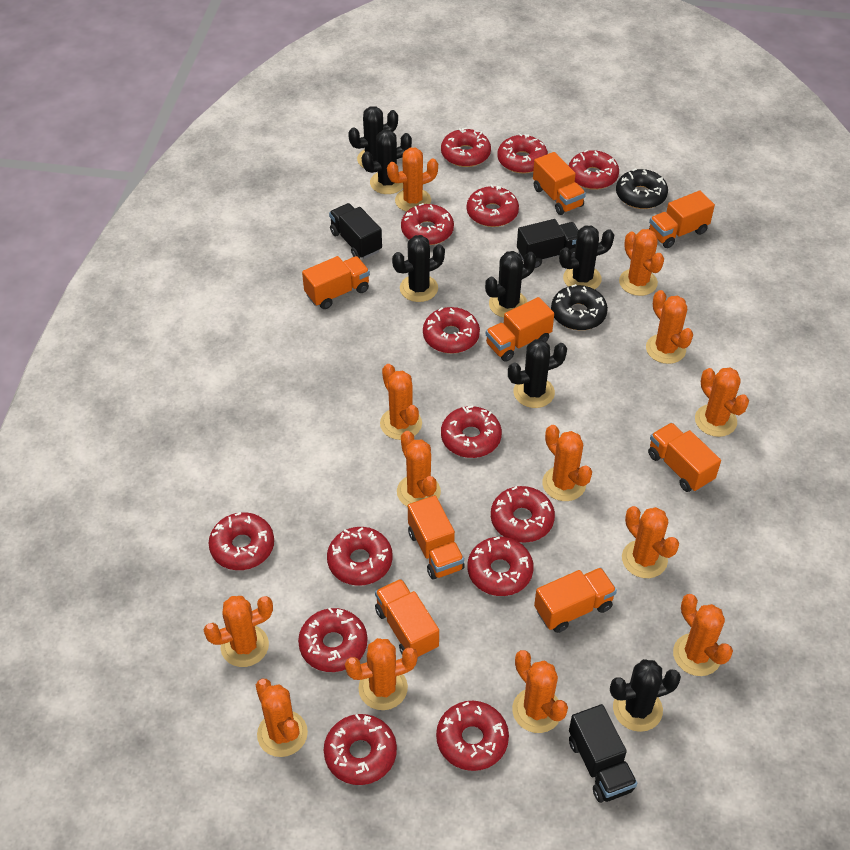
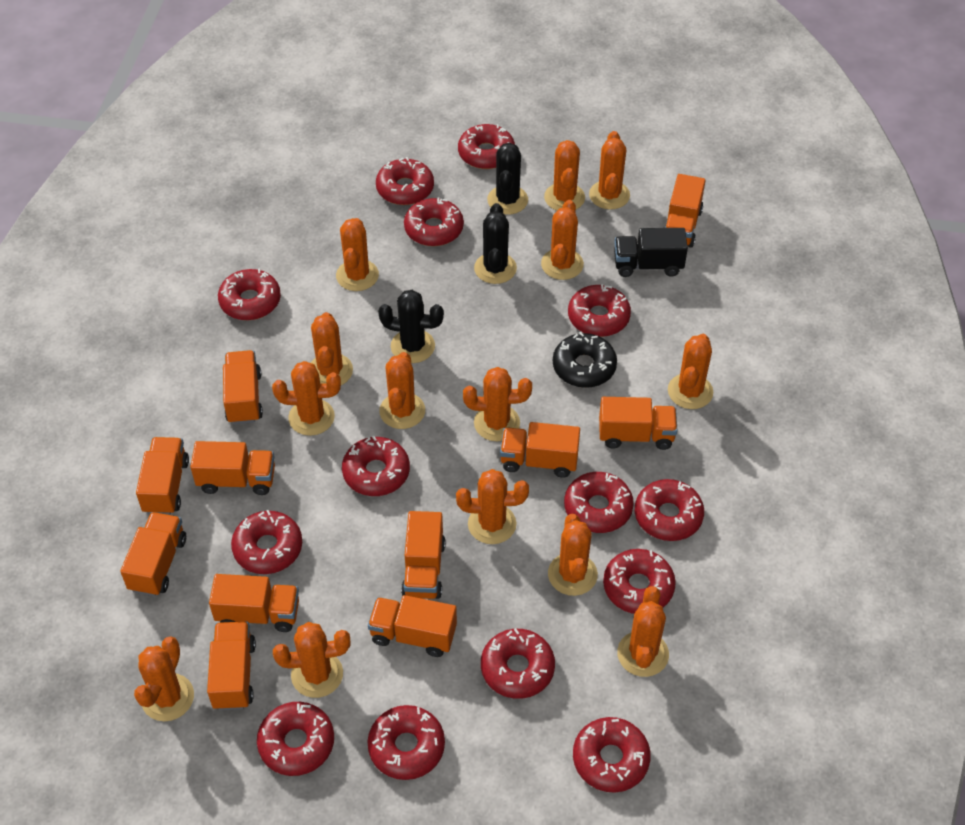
black cactus: 7 -> 3
black donut: 2 -> 1
black truck: 3 -> 1
orange cactus: 13 -> 14
orange truck: 8 -> 11

